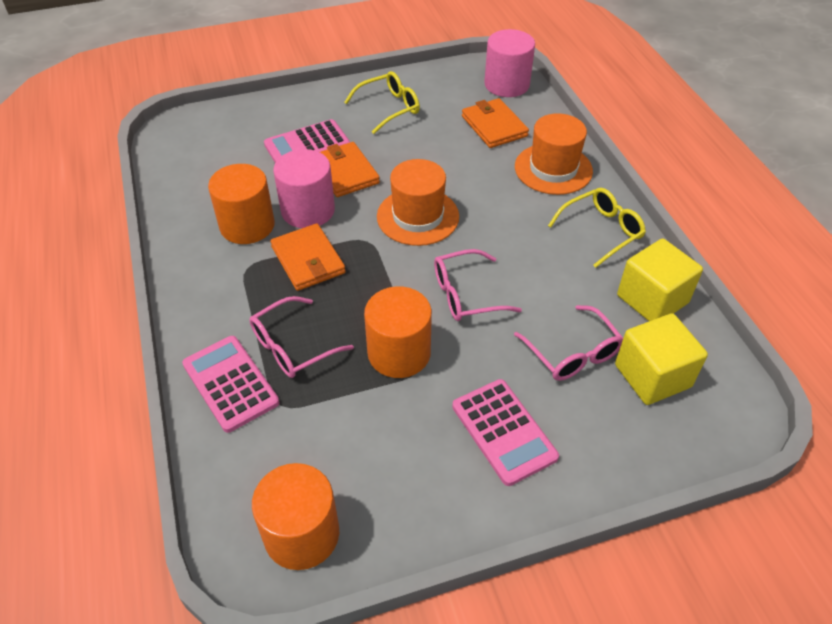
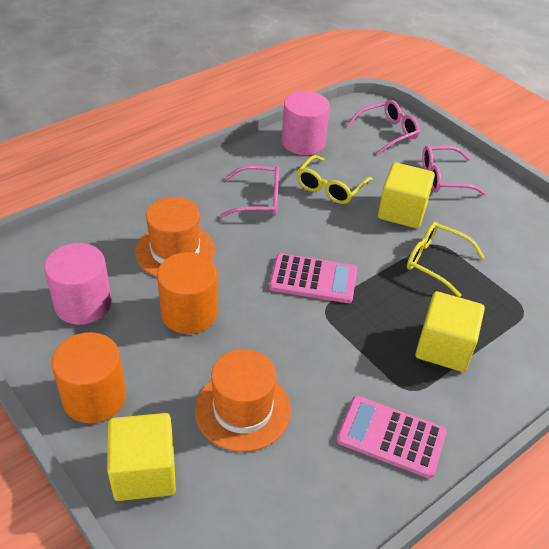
orange cylinder: 3 -> 2
orange wallet: 3 -> 0
pink calculator: 3 -> 2
yellow cube: 2 -> 3

